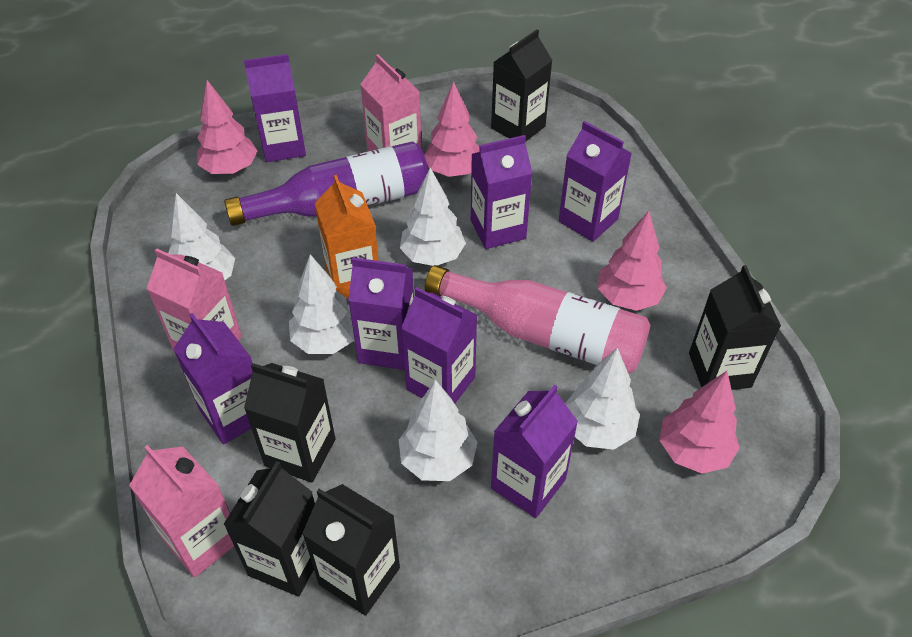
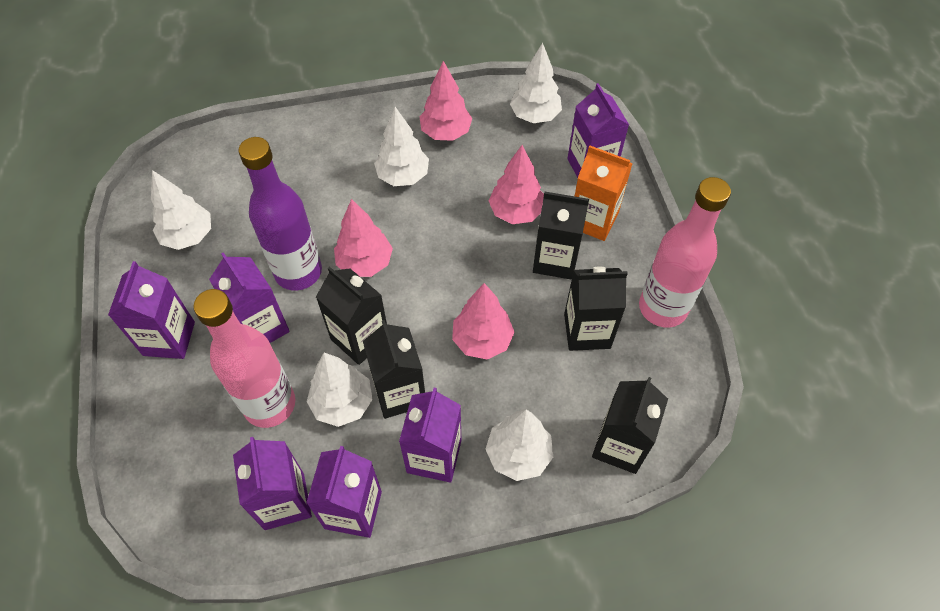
pink bottle: 1 -> 2
pink carton: 3 -> 0
purple carton: 7 -> 6

